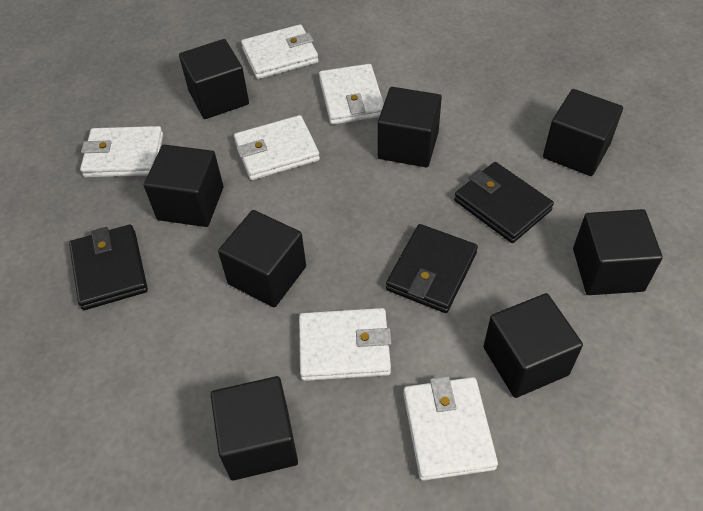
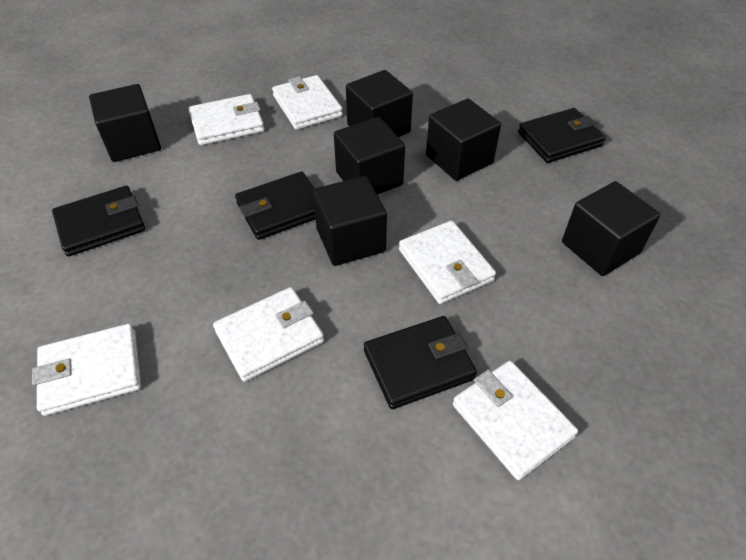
black cube: 8 -> 6
black wallet: 3 -> 4

